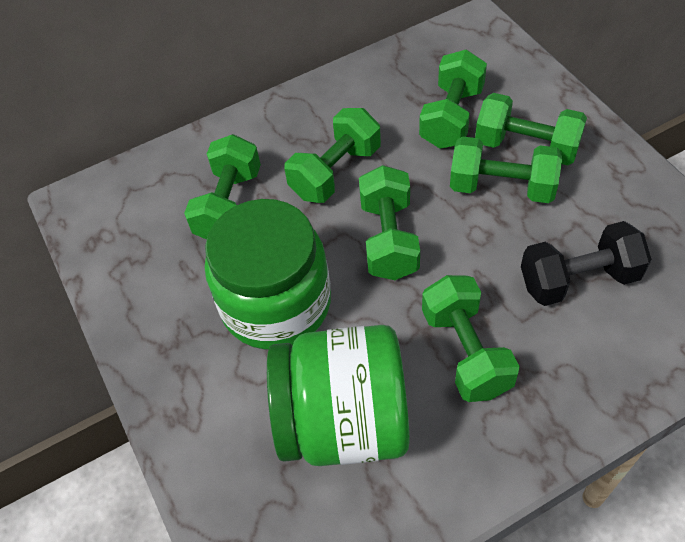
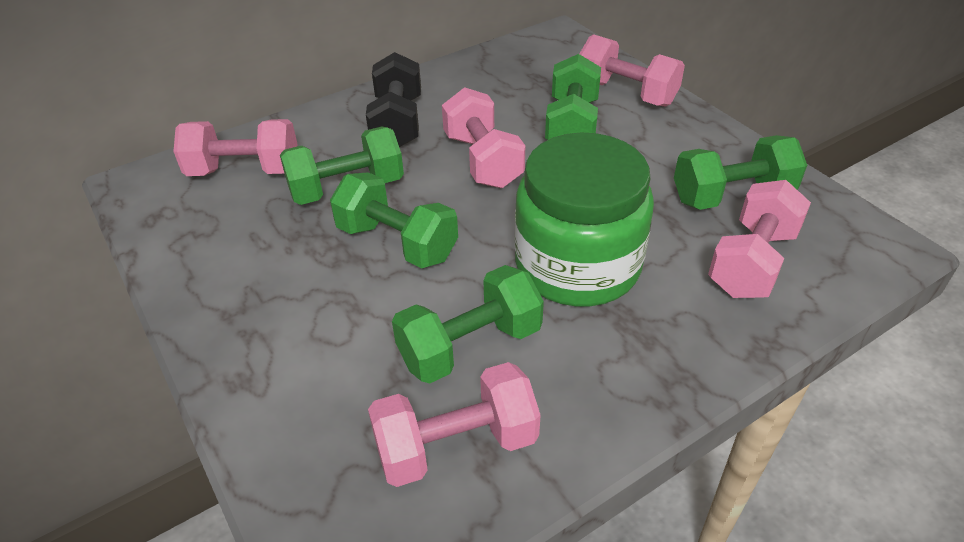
green dumbbell: 7 -> 5
green jar: 2 -> 1
pink dumbbell: 0 -> 5

